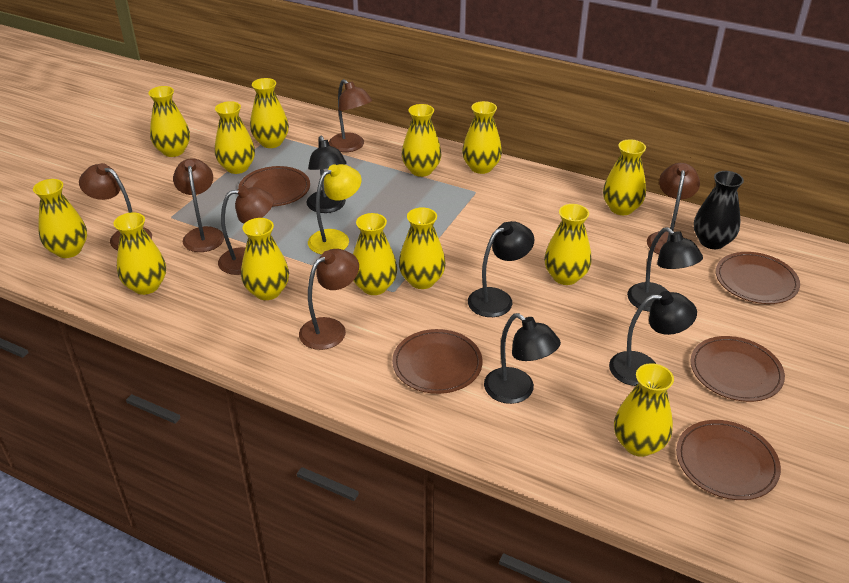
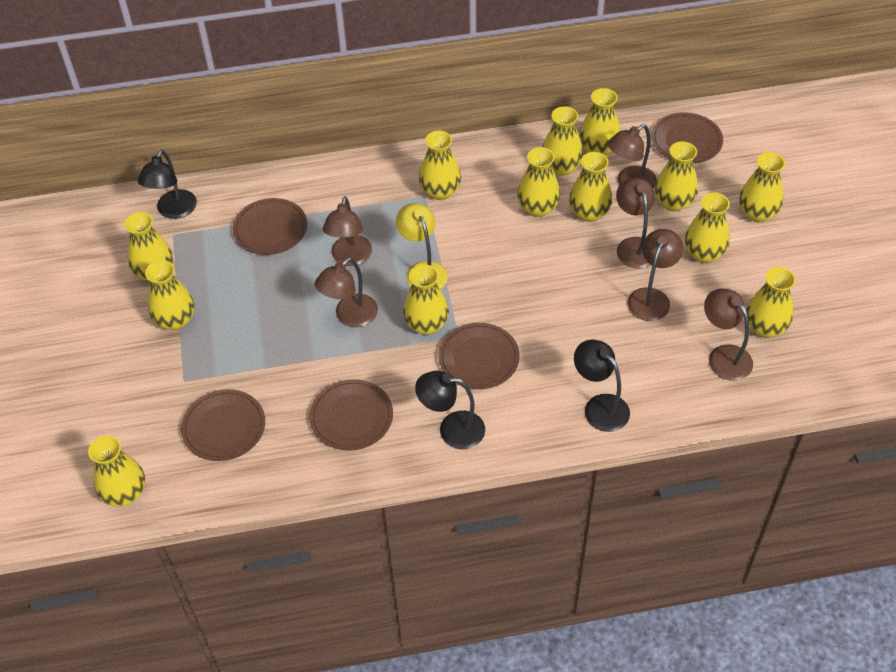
black lamp: 5 -> 3
black vase: 1 -> 0

